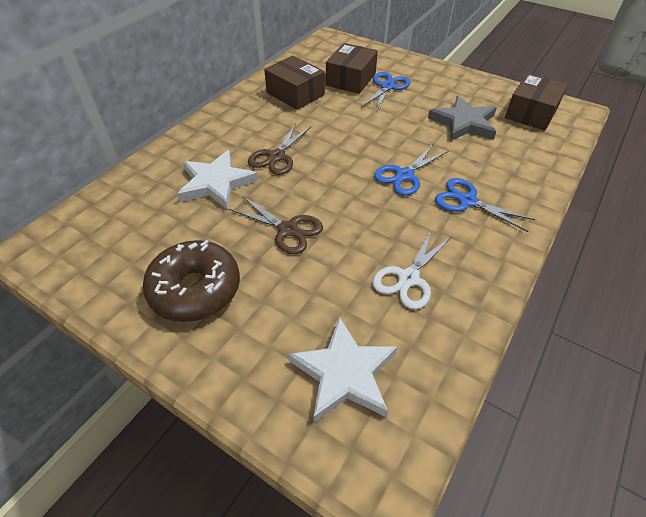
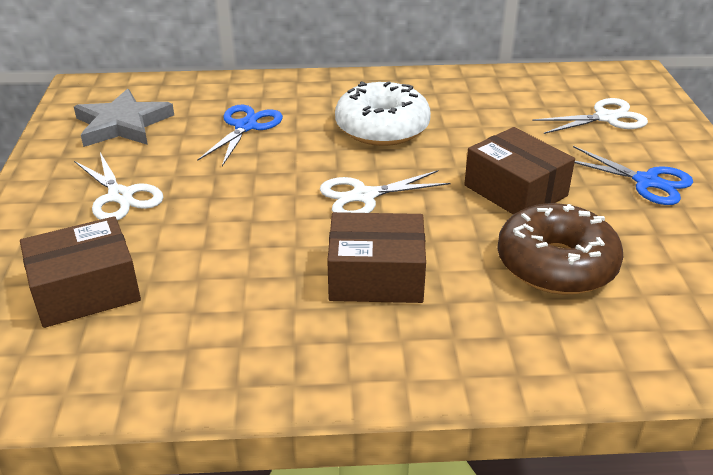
blue scissors: 3 -> 2
brown scissors: 2 -> 0
white donut: 0 -> 1
white scissors: 1 -> 3
white star: 2 -> 0

